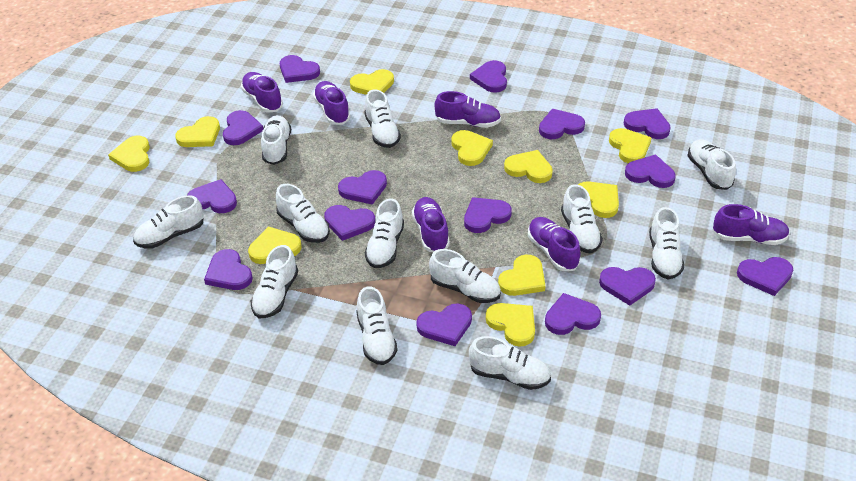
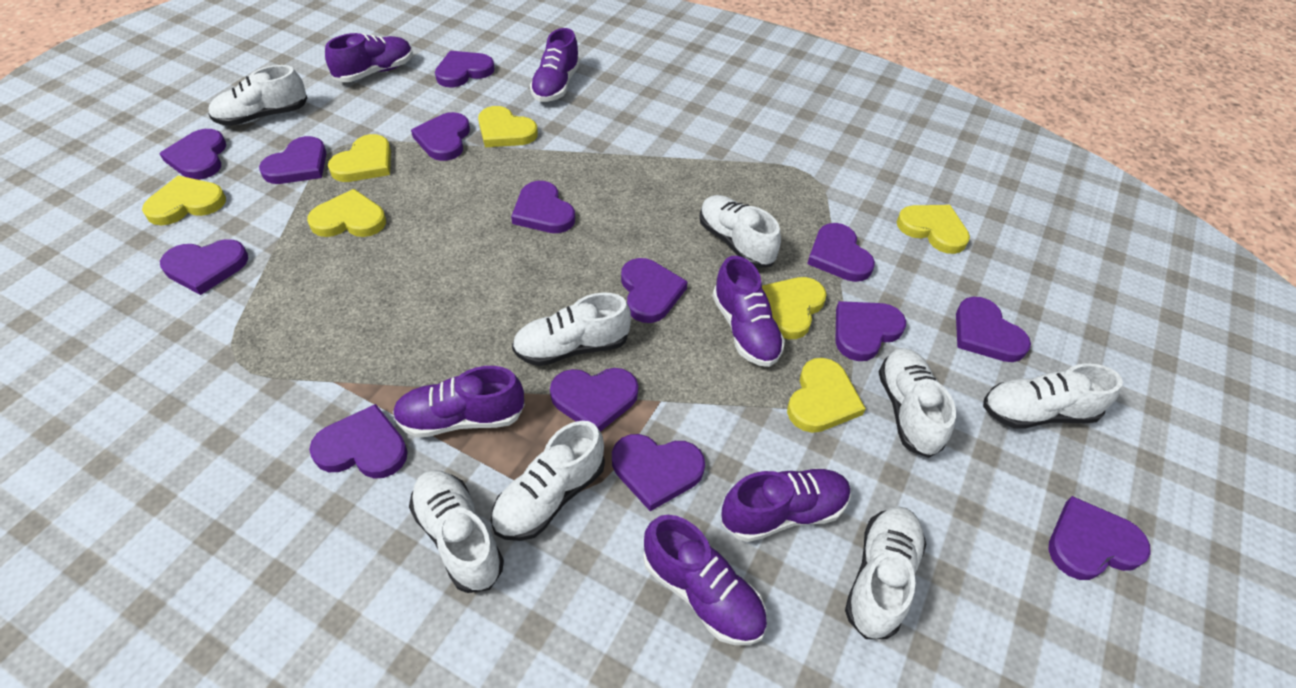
purple heart: 15 -> 14
white shoe: 12 -> 8
yellow heart: 10 -> 7

